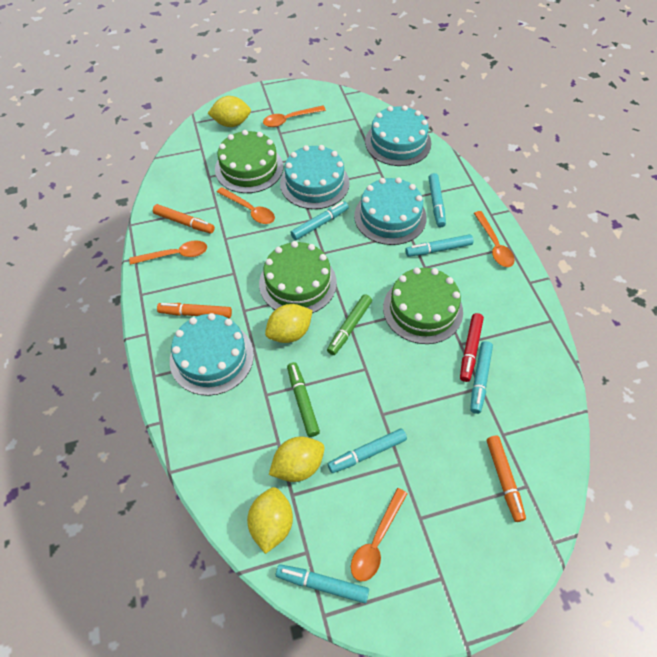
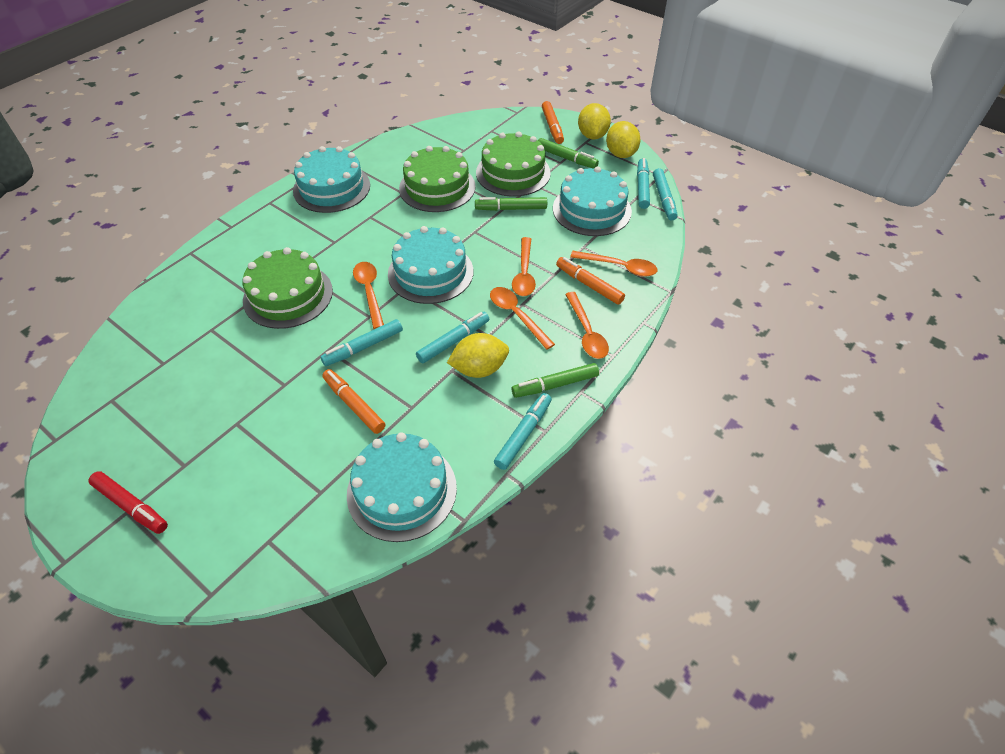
green marker: 2 -> 3
turquoise marker: 6 -> 5
yellow lemon: 4 -> 3

